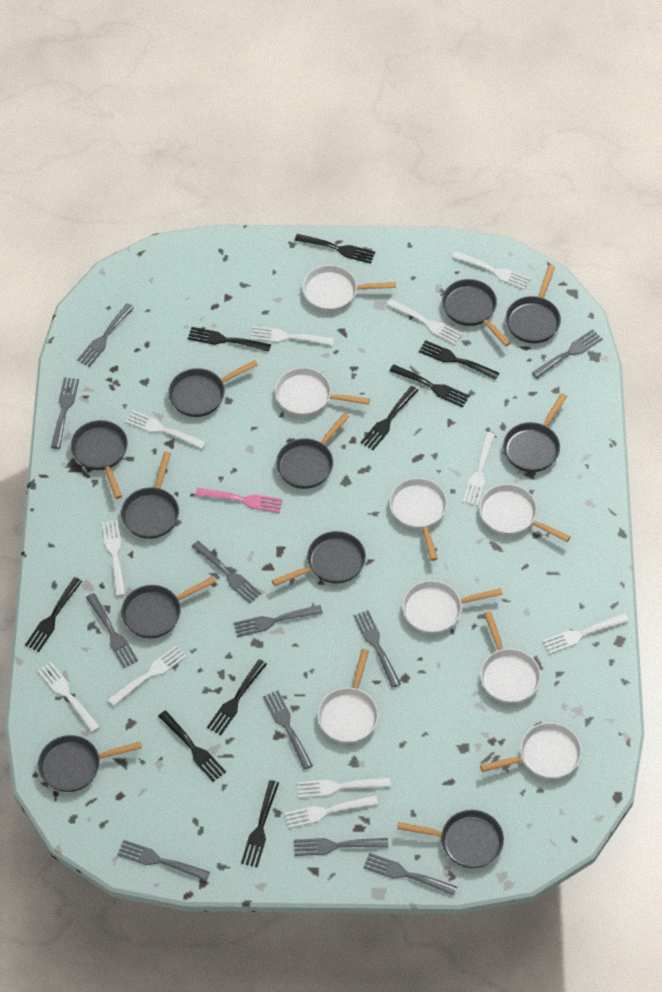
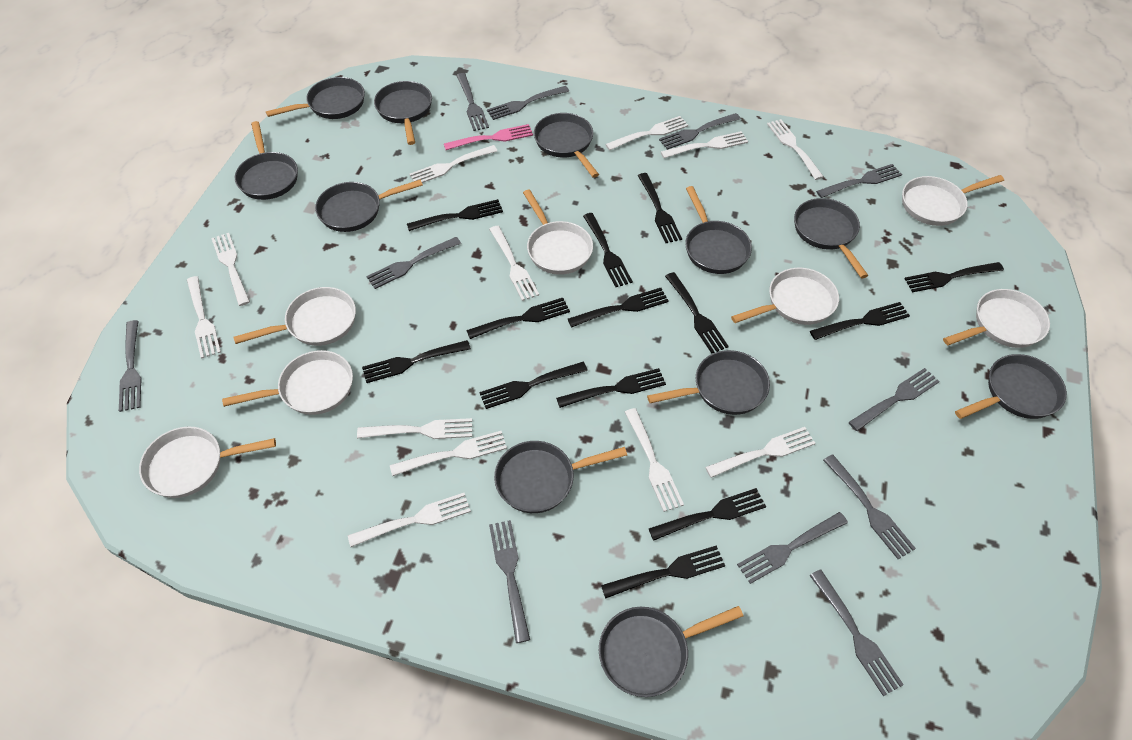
black fork: 9 -> 13
white fork: 11 -> 12
white pan: 8 -> 7

